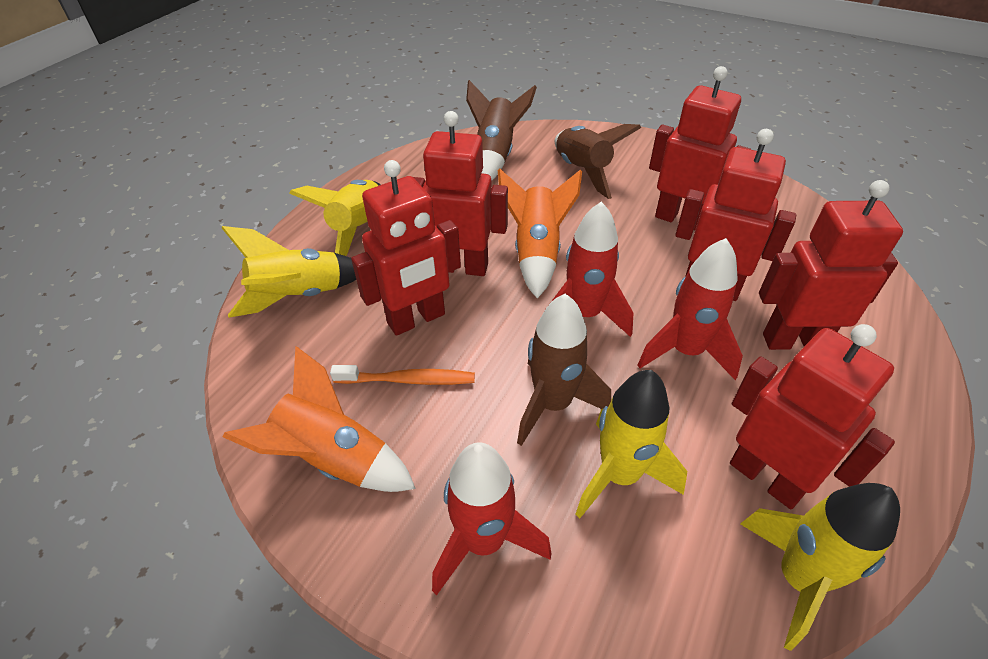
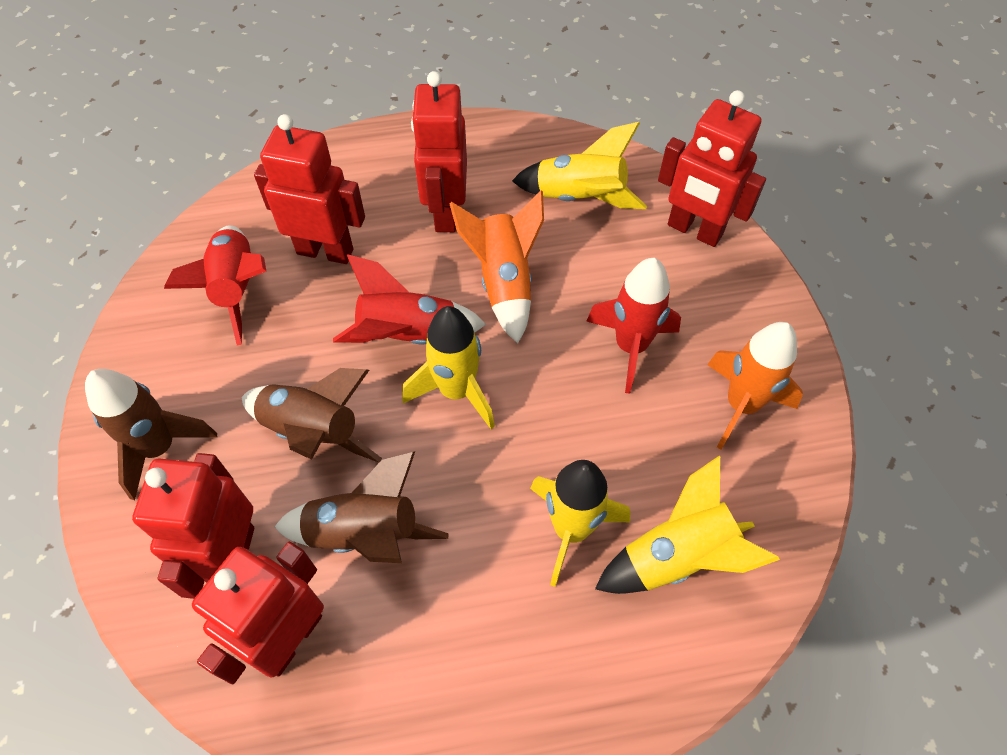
orange toothbrush: 1 -> 0
red robot: 6 -> 5

